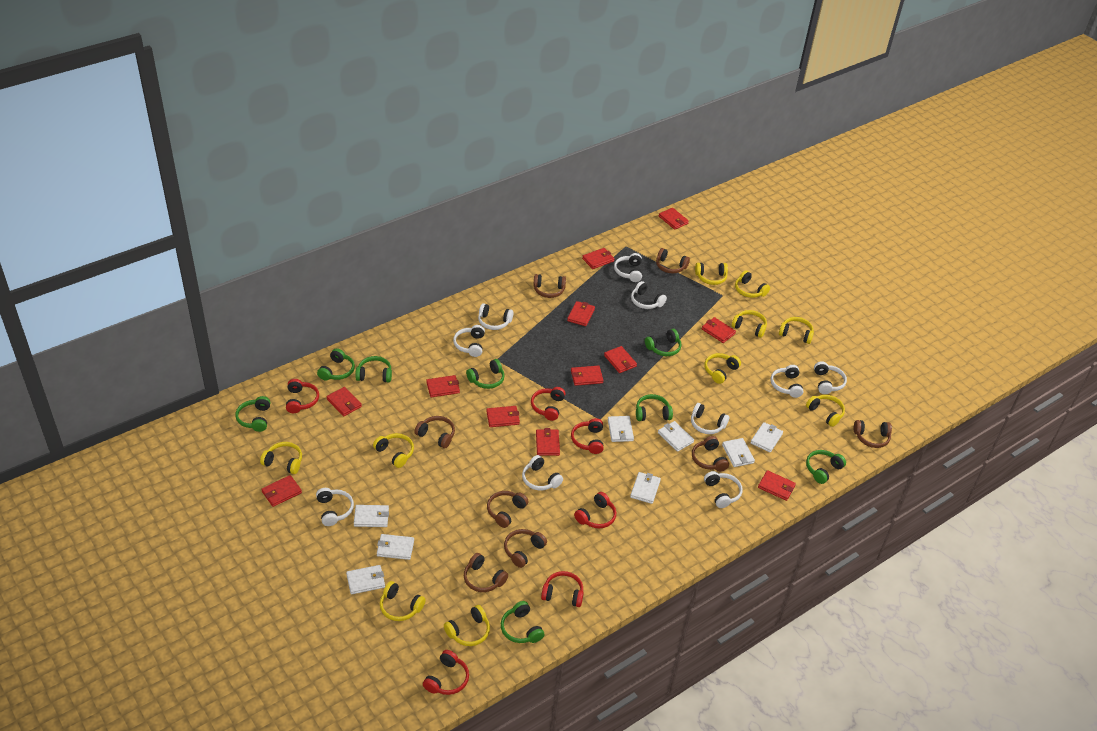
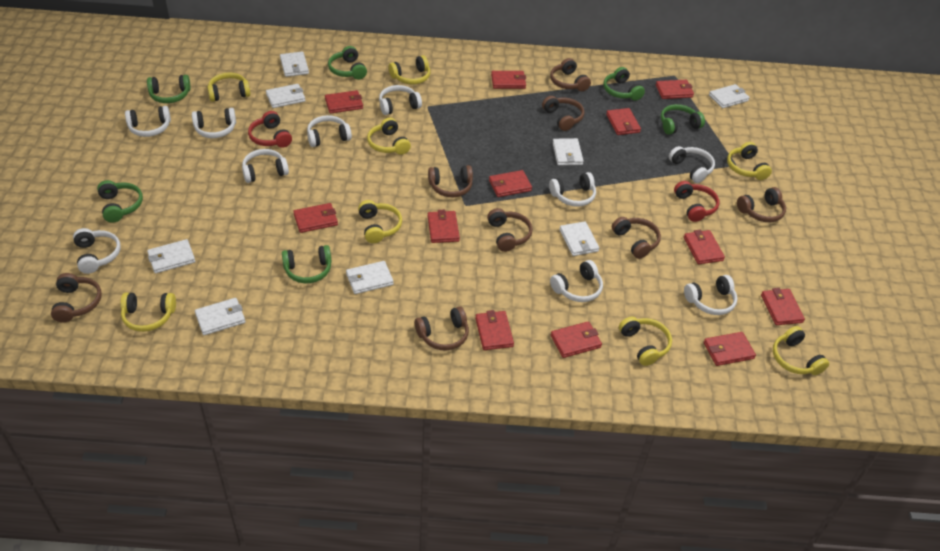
green headphones: 8 -> 6
red headphones: 6 -> 2
yellow headphones: 10 -> 8

